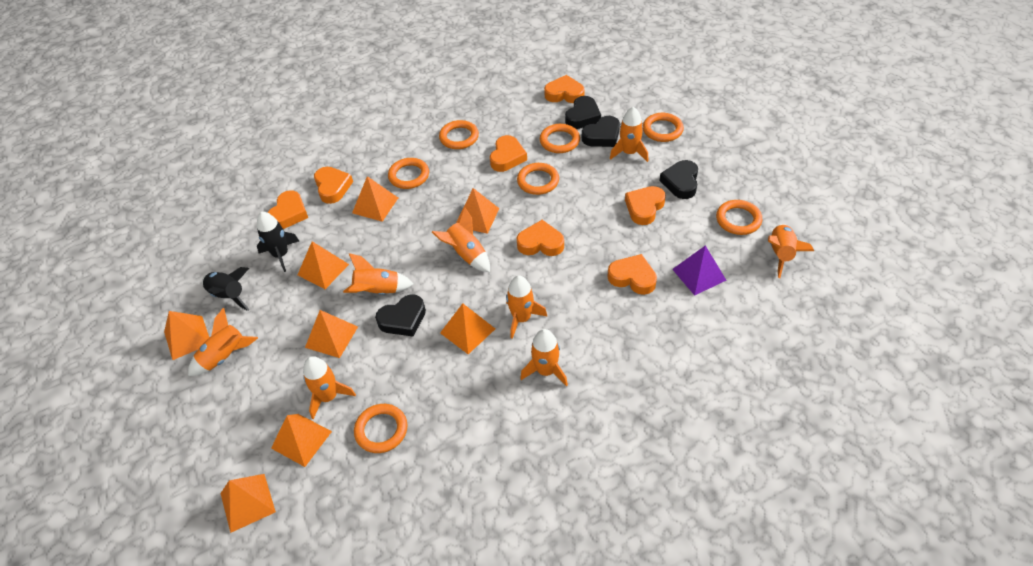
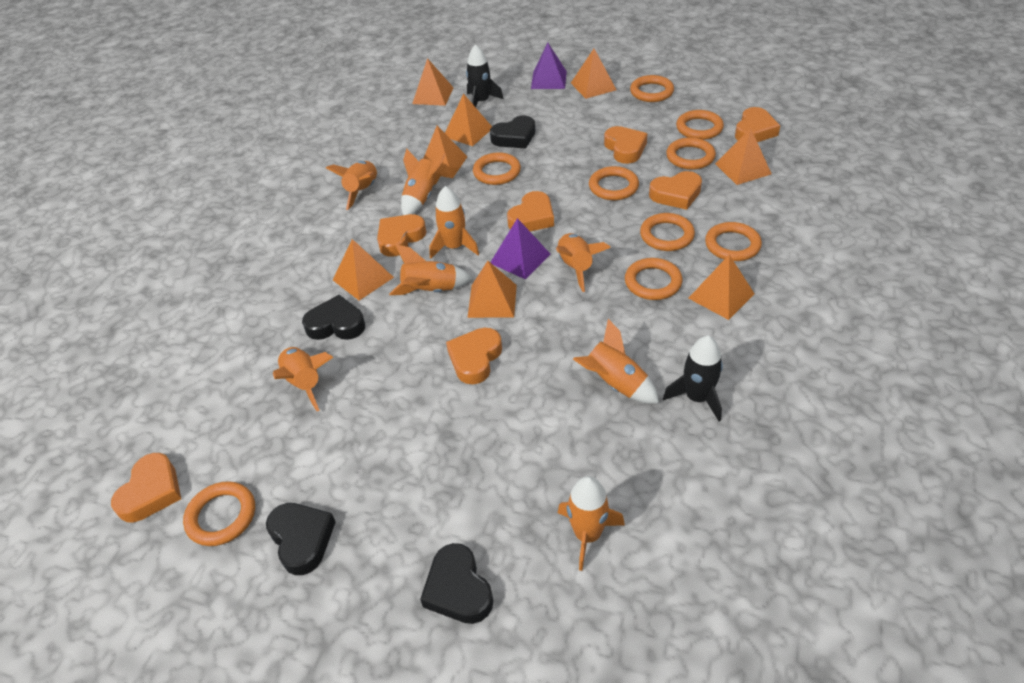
orange ring: 7 -> 9
purple pyramid: 1 -> 2

